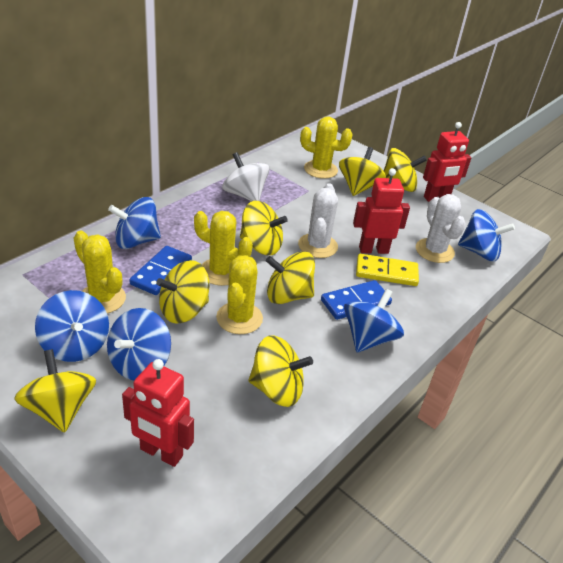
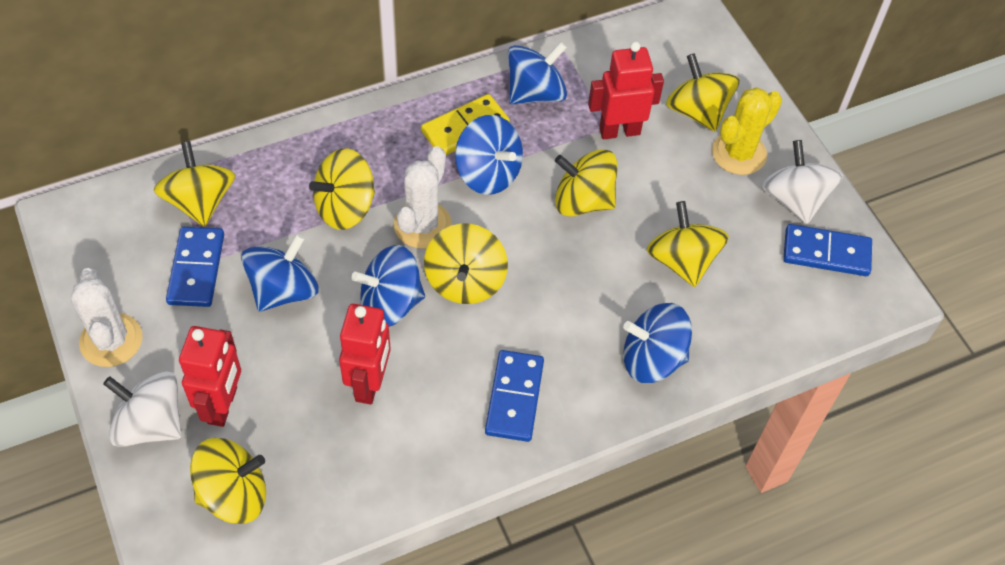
blue domino: 2 -> 3
white spinning top: 1 -> 2
yellow cactus: 4 -> 1

